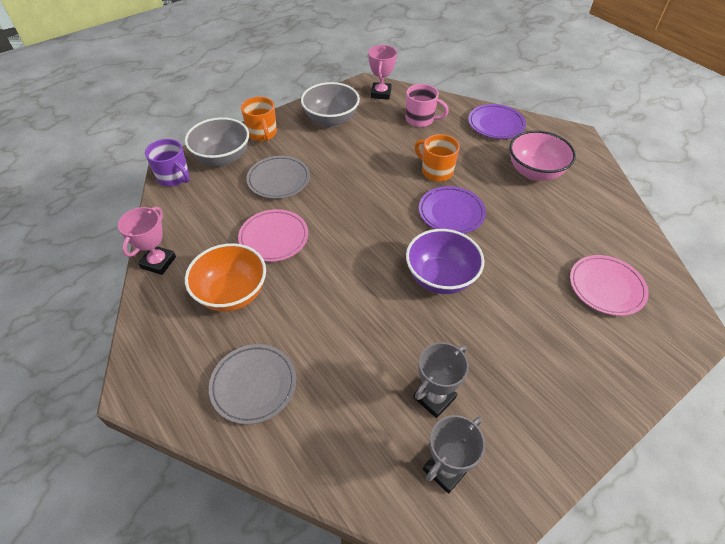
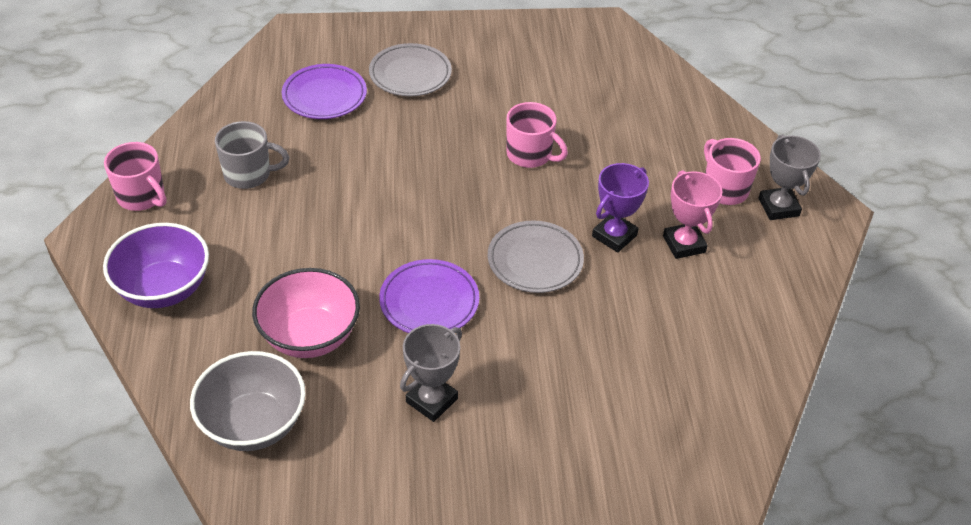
grey bowl: 2 -> 1
grey mug: 0 -> 1
orange bowl: 1 -> 0
orange mug: 2 -> 0
pink mug: 1 -> 3
pink plate: 2 -> 0
pink trophy: 2 -> 1
purple mug: 1 -> 0
purple trophy: 0 -> 1

